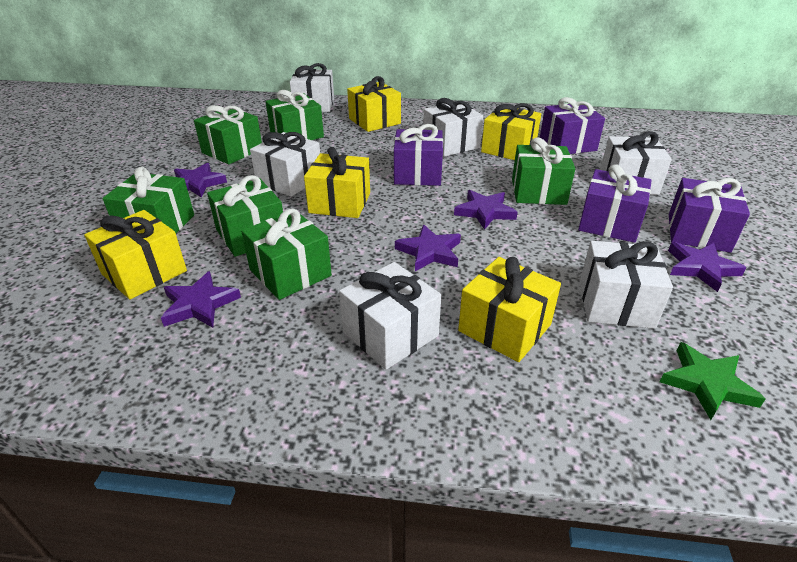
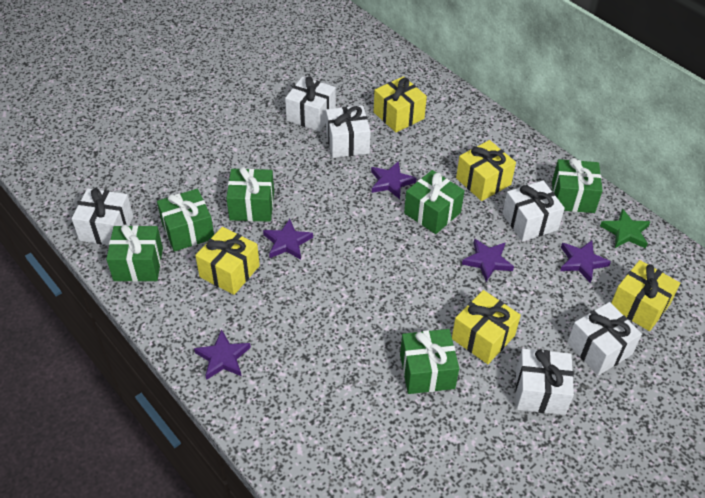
purple gift: 4 -> 0

